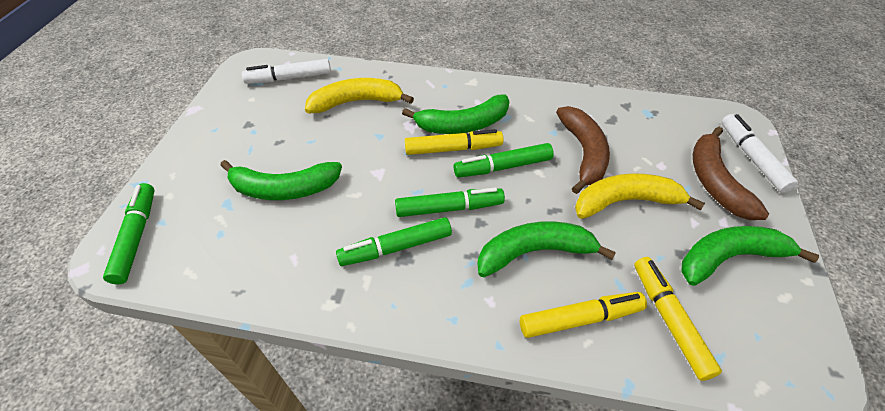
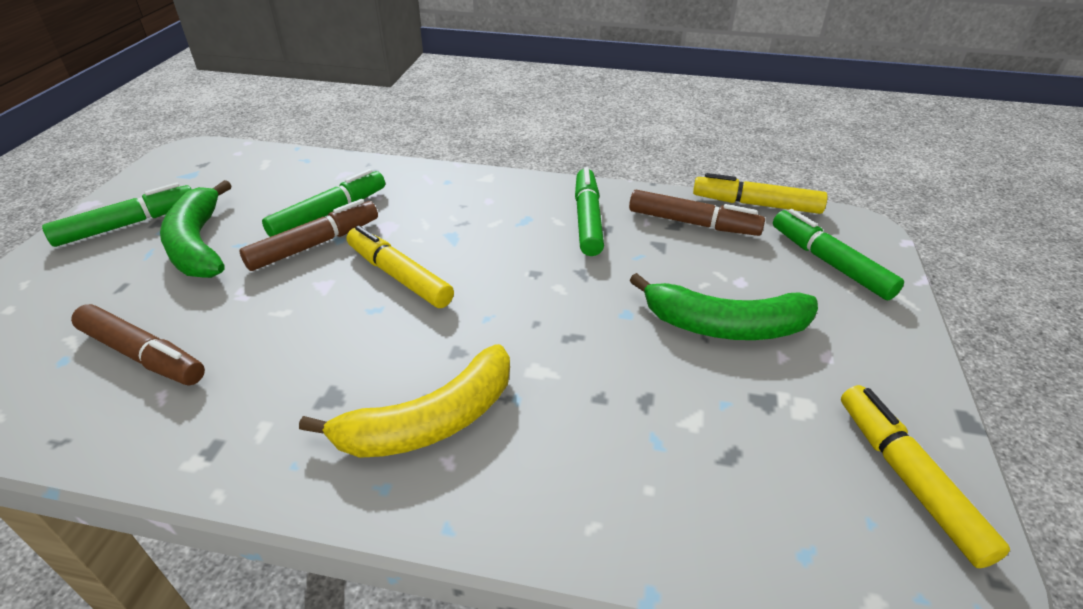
brown banana: 2 -> 0
brown marker: 0 -> 3
green banana: 4 -> 2
white marker: 2 -> 0
yellow banana: 2 -> 1

